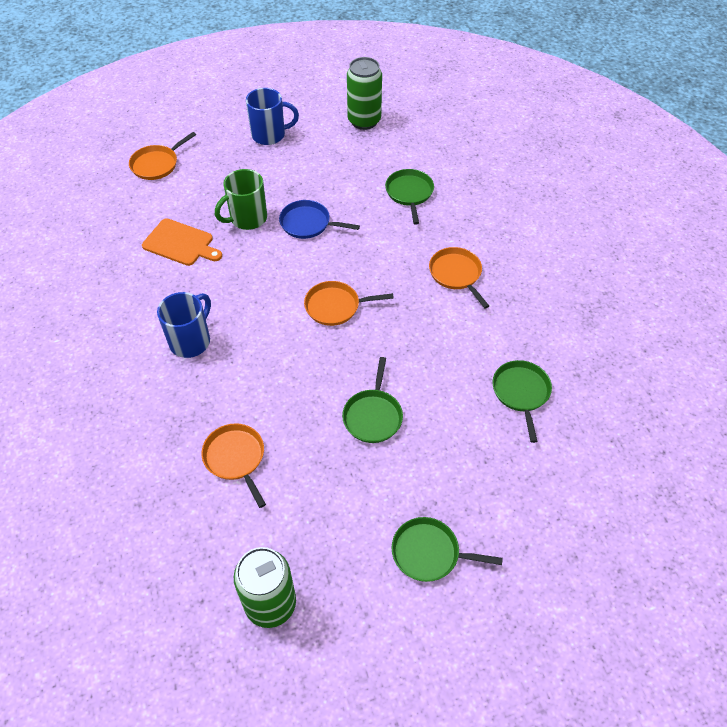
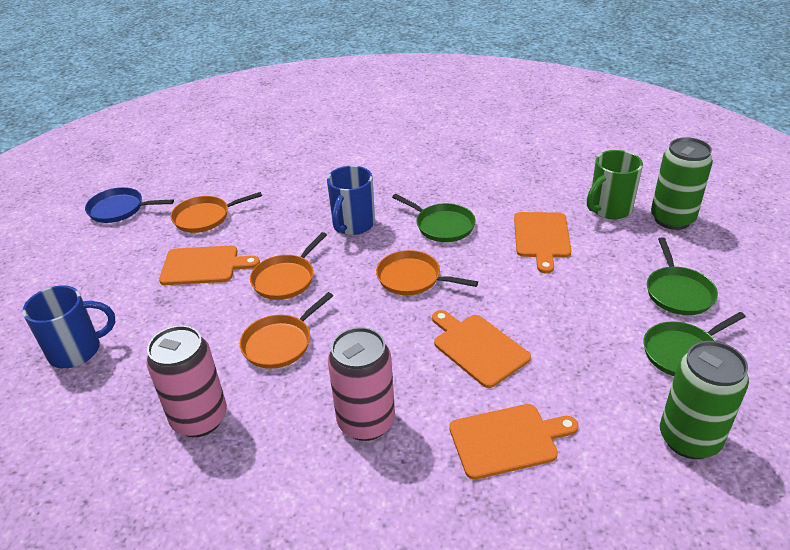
green pan: 4 -> 3
orange cutting board: 1 -> 4
pink can: 0 -> 2

